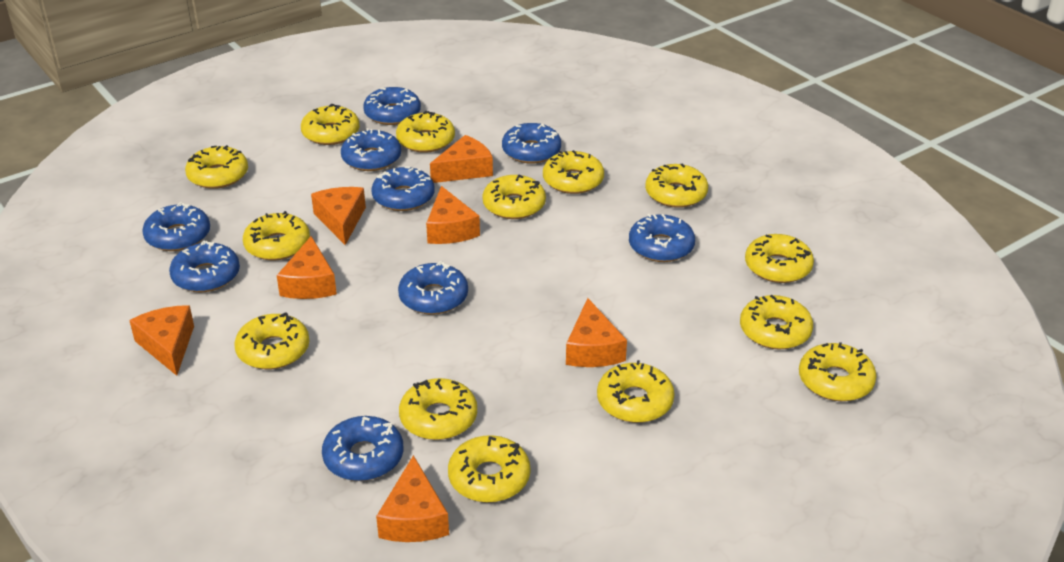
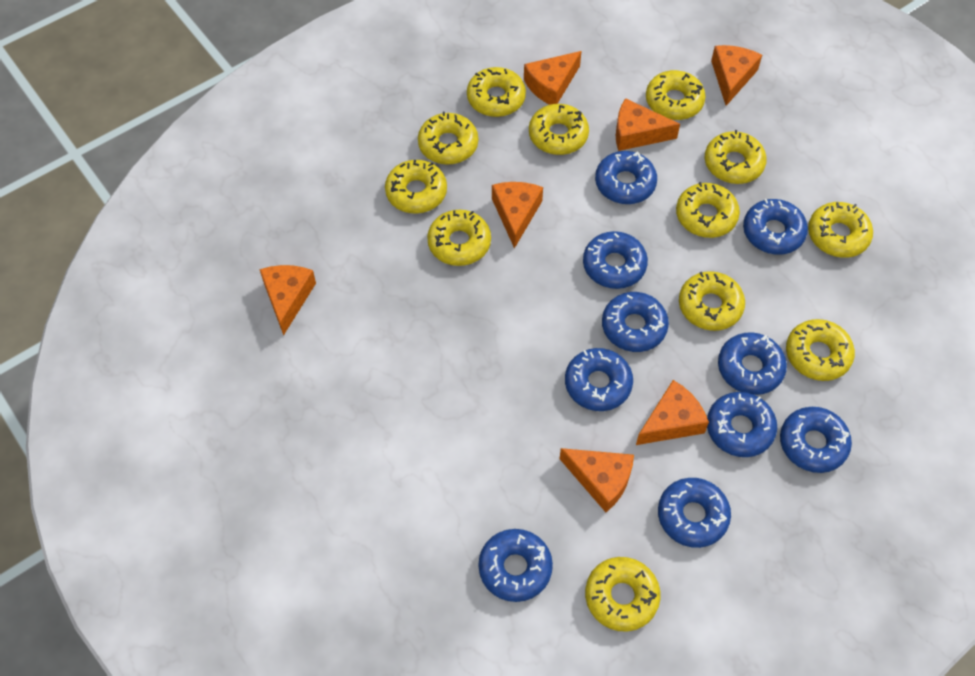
blue donut: 9 -> 10
yellow donut: 14 -> 12

